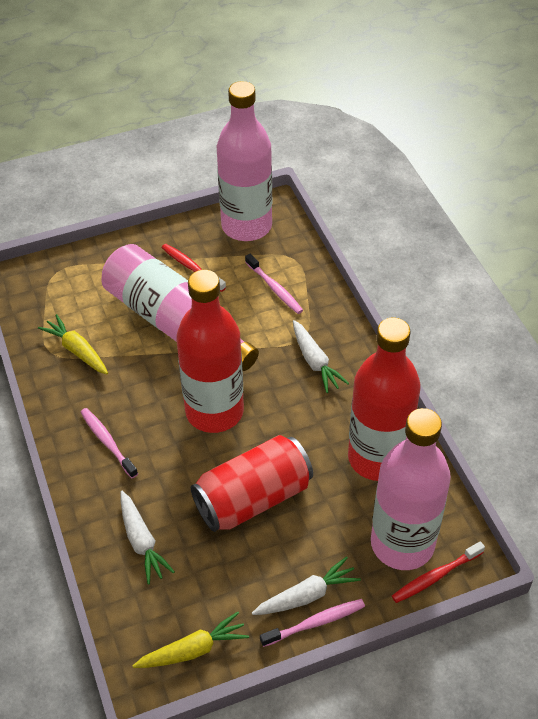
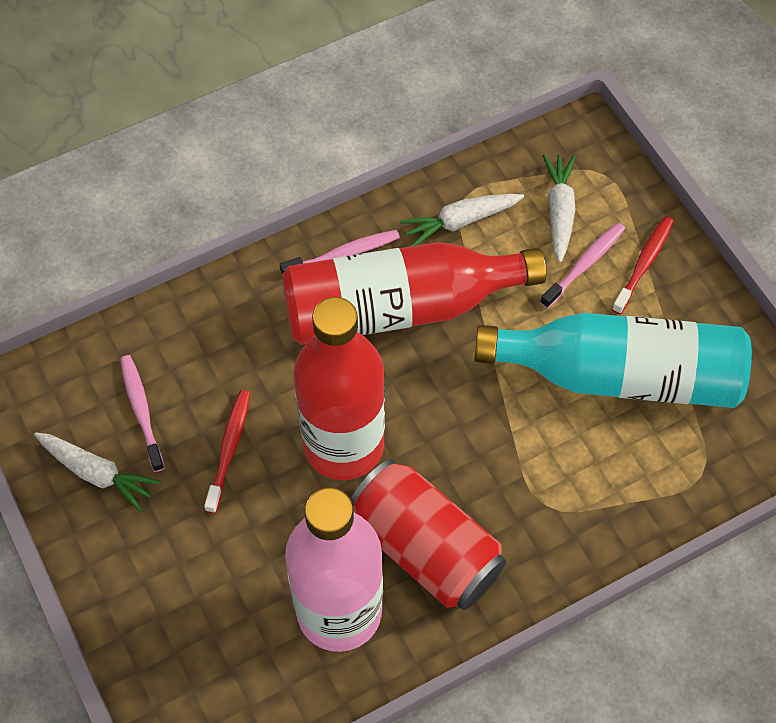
pink bottle: 3 -> 1
turquoise bottle: 0 -> 1
yellow carrot: 2 -> 0

